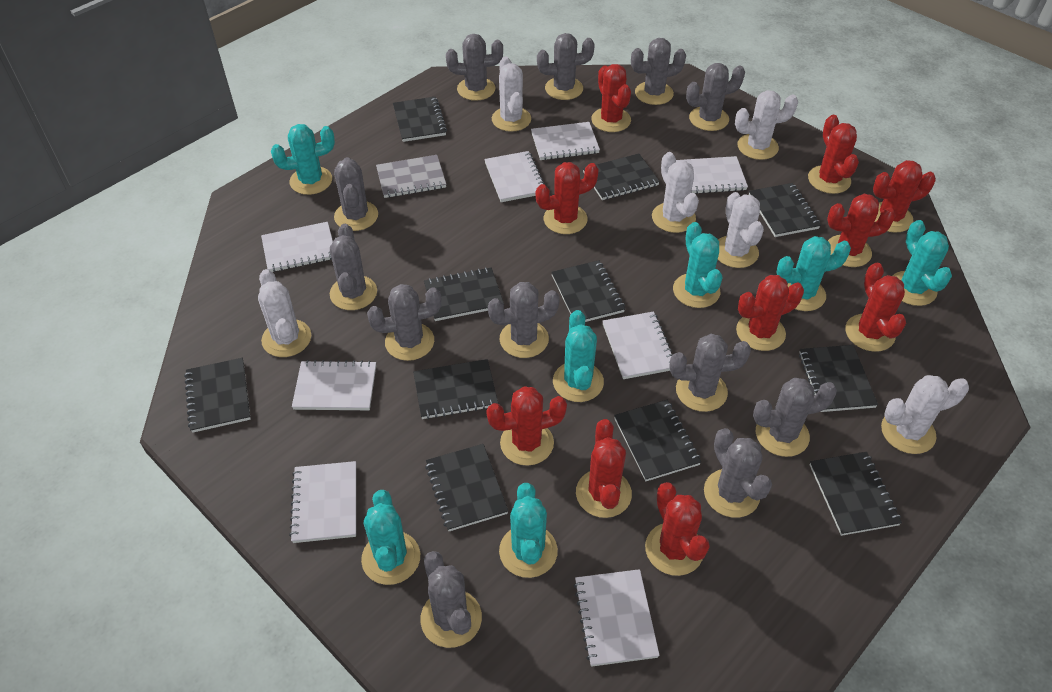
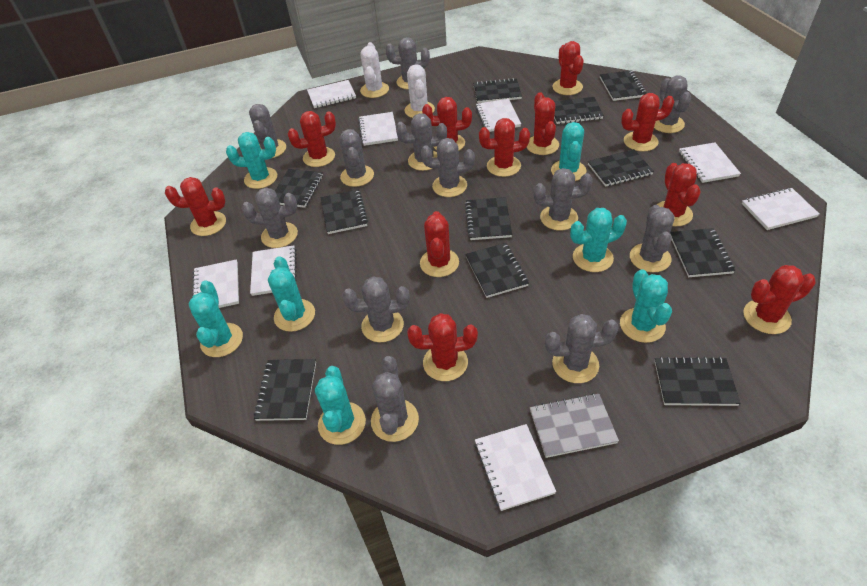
red cactus: 10 -> 11
white cactus: 6 -> 2

